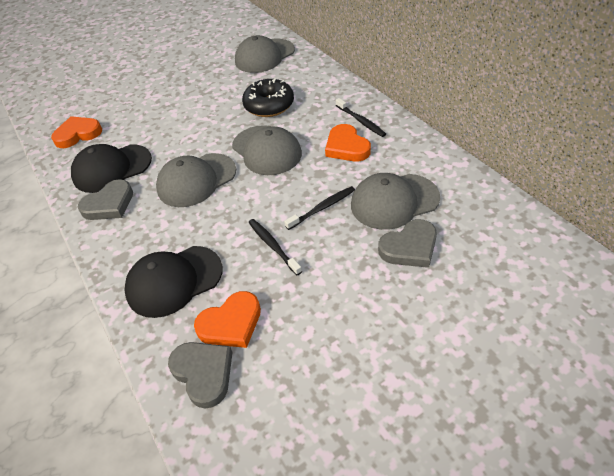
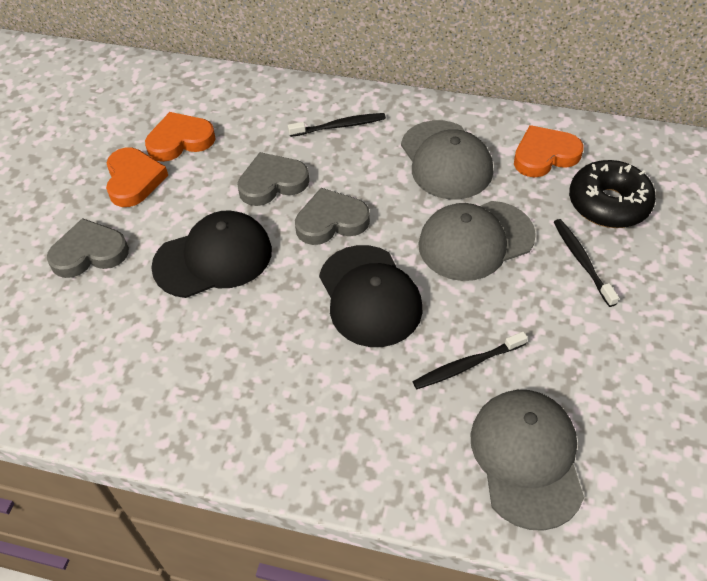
grey cap: 4 -> 3

